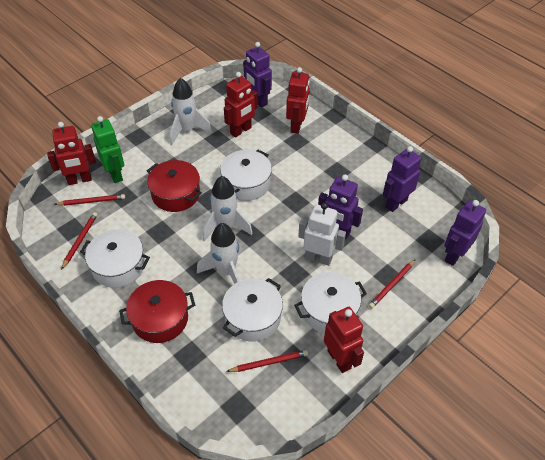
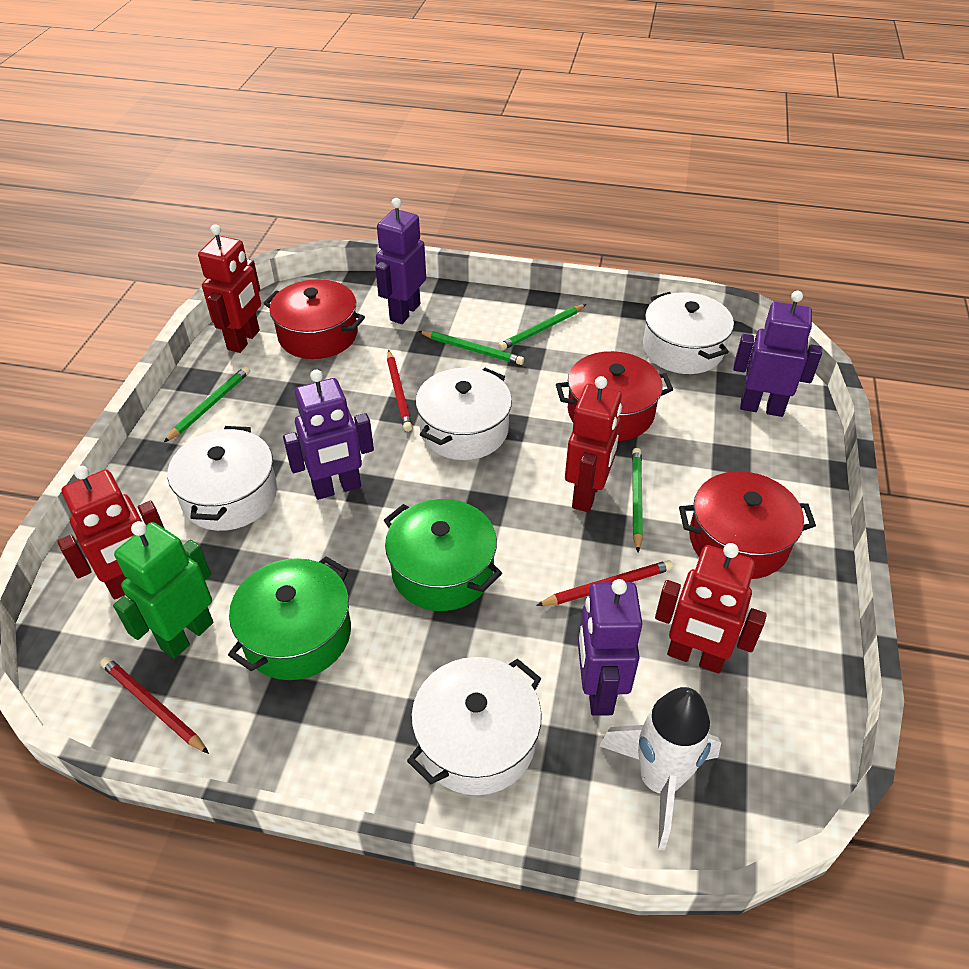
green pencil: 0 -> 4
green pot: 0 -> 2
red pencil: 4 -> 3
red pot: 2 -> 3
white robot: 1 -> 0
white rocket: 3 -> 1

